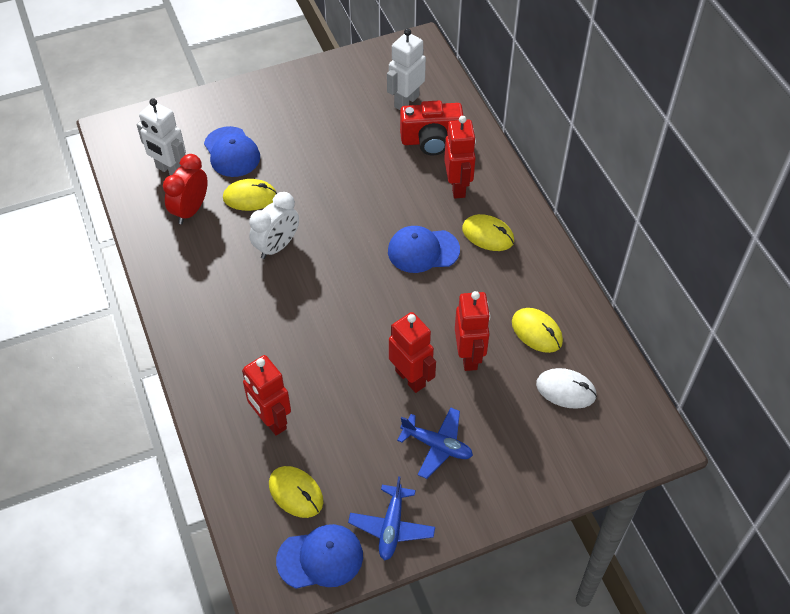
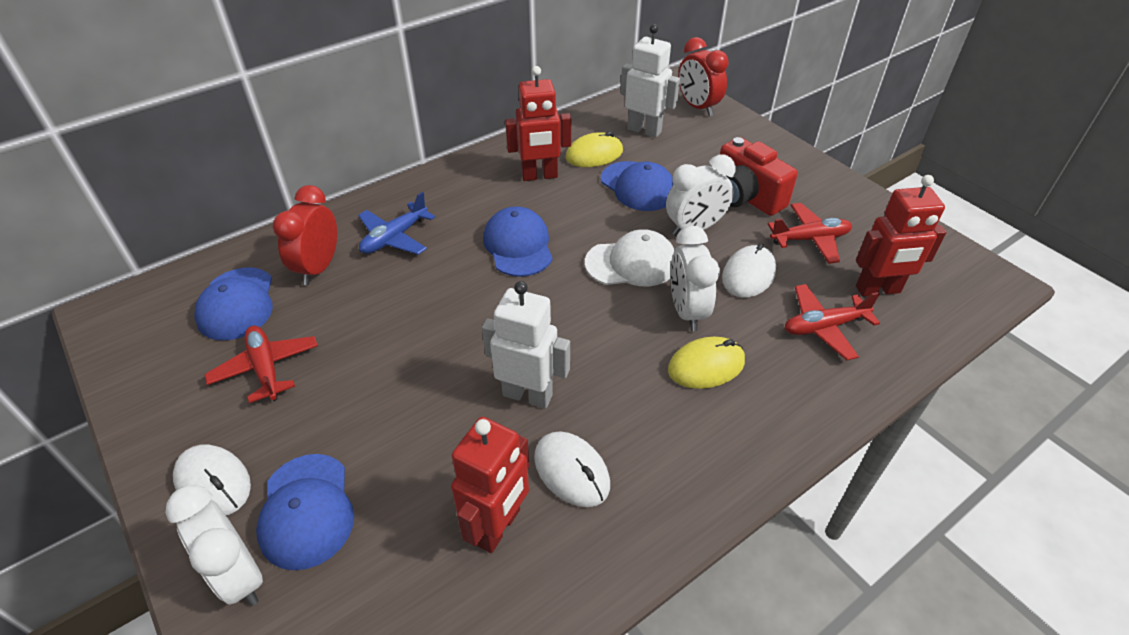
blue cap: 3 -> 4
blue plane: 2 -> 1
red clock: 1 -> 2
red plane: 0 -> 3
red robot: 4 -> 3
white cap: 0 -> 1
white clock: 1 -> 3
white mouse: 1 -> 3
yellow mouse: 4 -> 2

